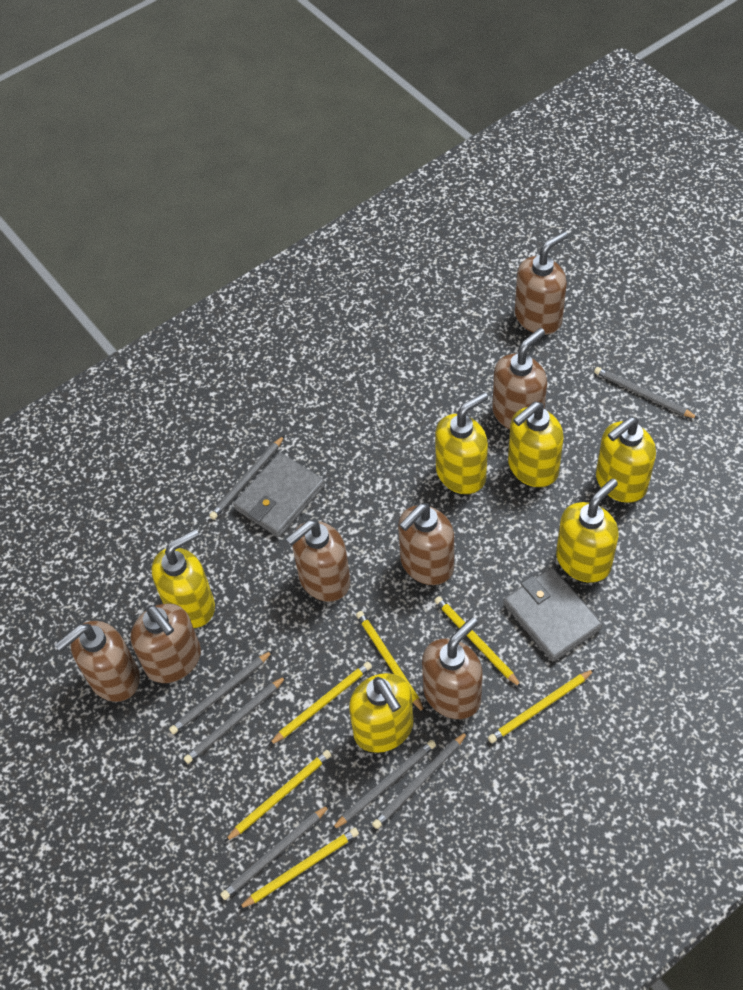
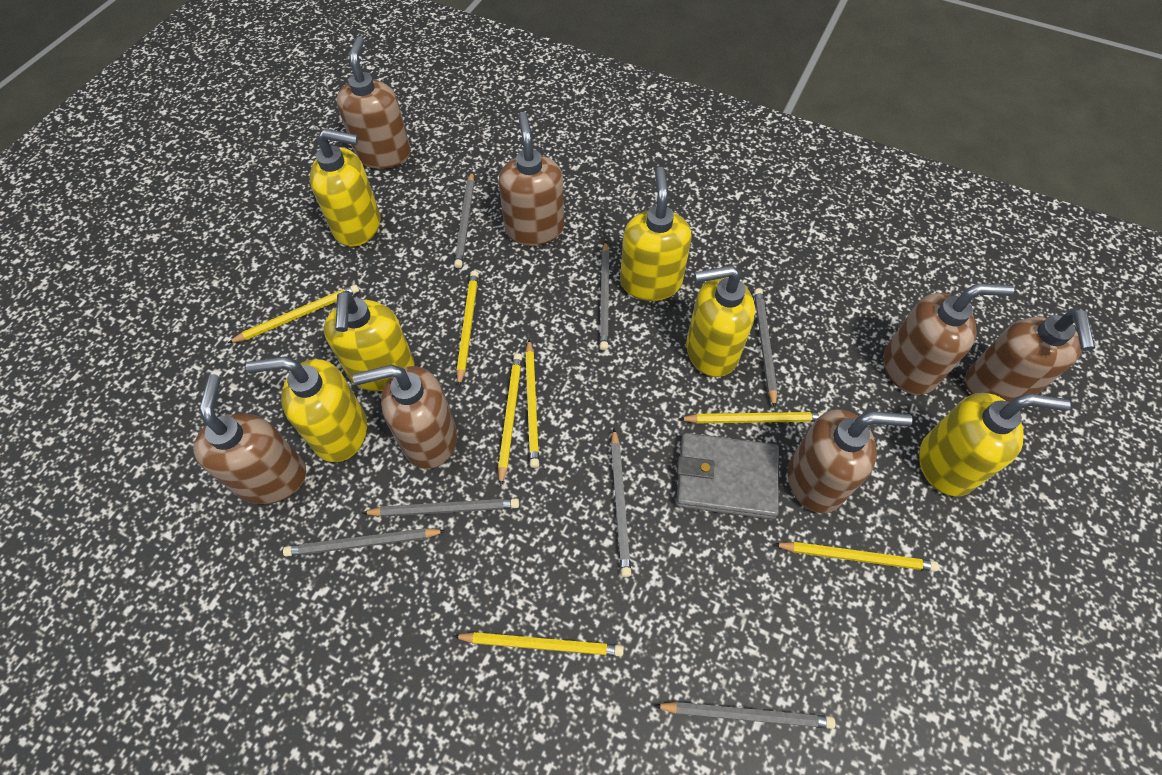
grey wallet: 2 -> 1
yellow pencil: 6 -> 7

